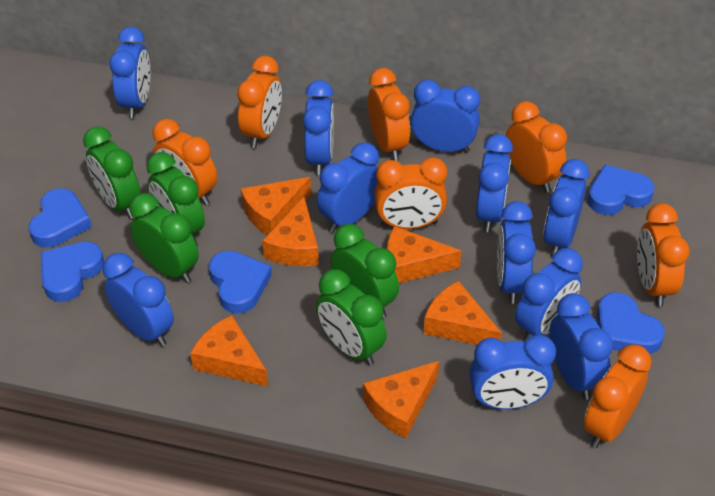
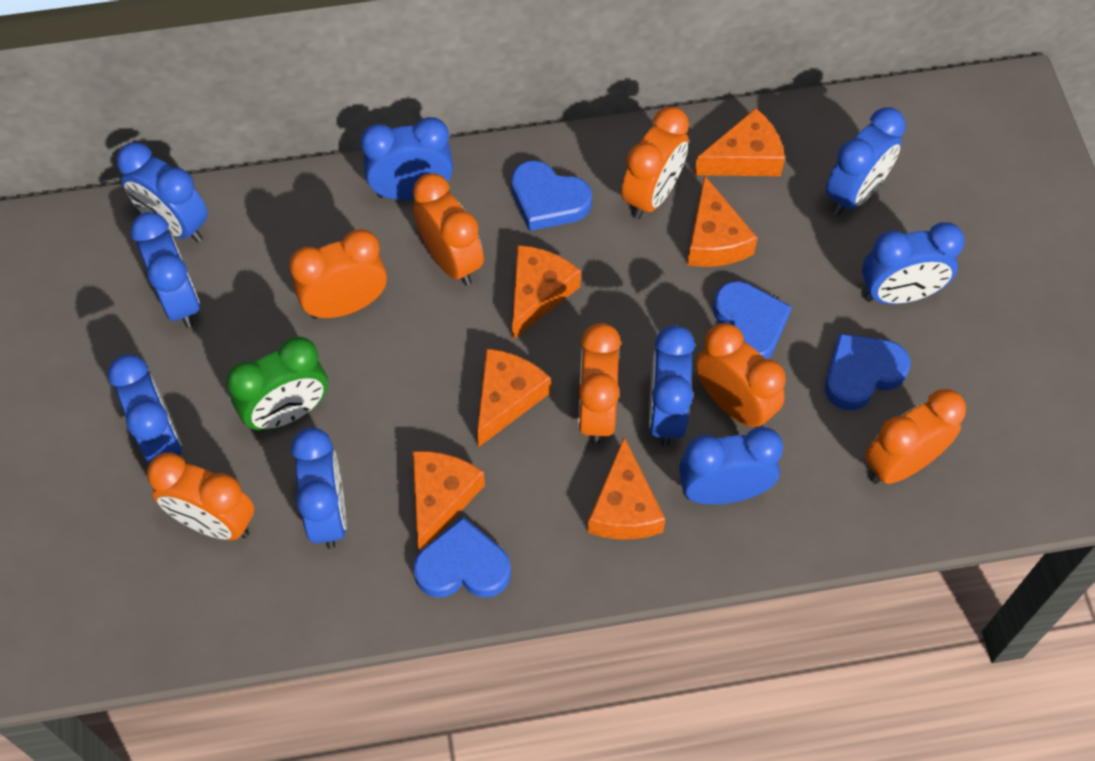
blue clock: 11 -> 9
blue heart: 5 -> 4
green clock: 5 -> 1

